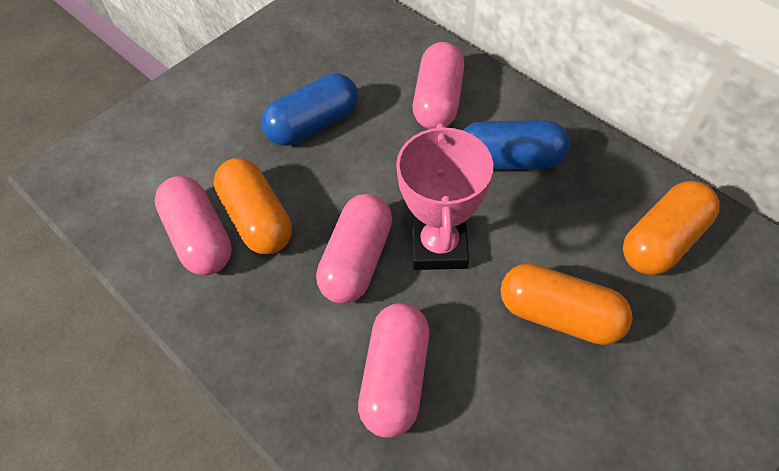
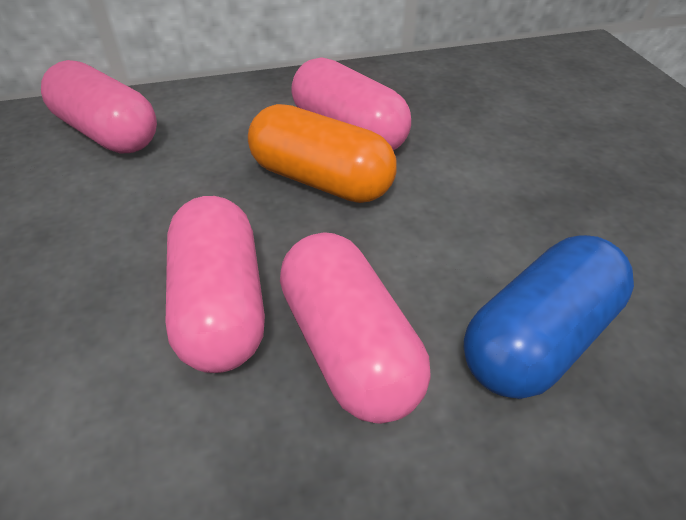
blue capsule: 2 -> 1
orange capsule: 3 -> 1
pink trophy: 1 -> 0

